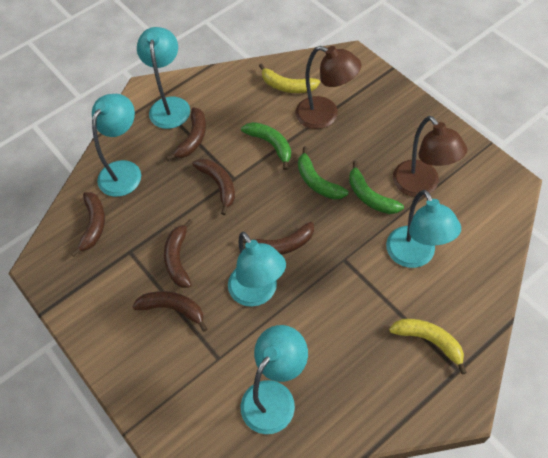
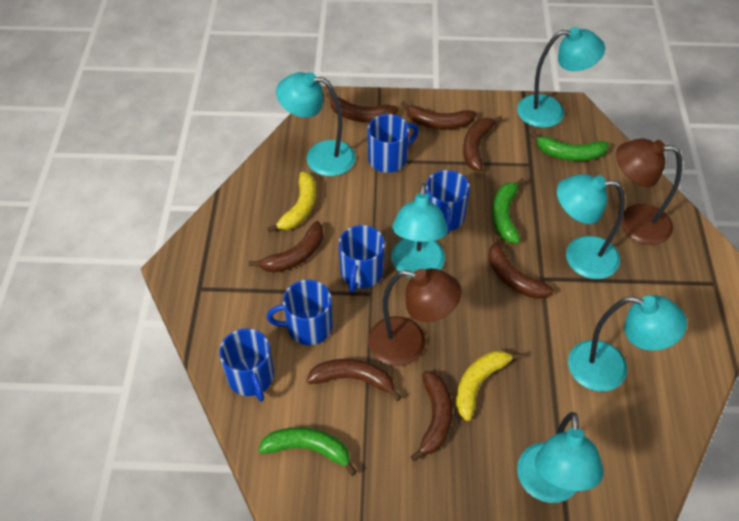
blue mug: 0 -> 5
brown banana: 6 -> 7
turquoise lamp: 5 -> 6

